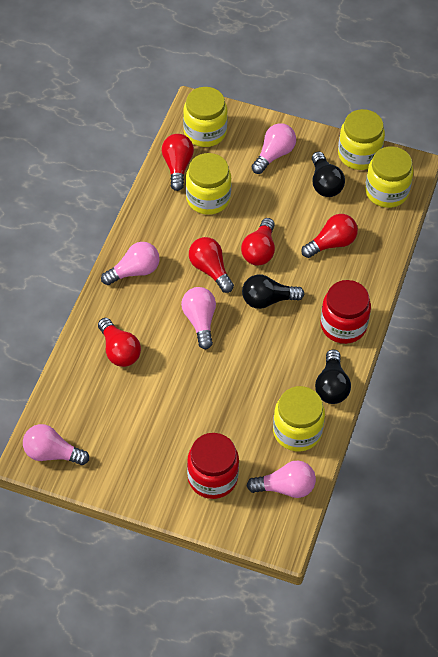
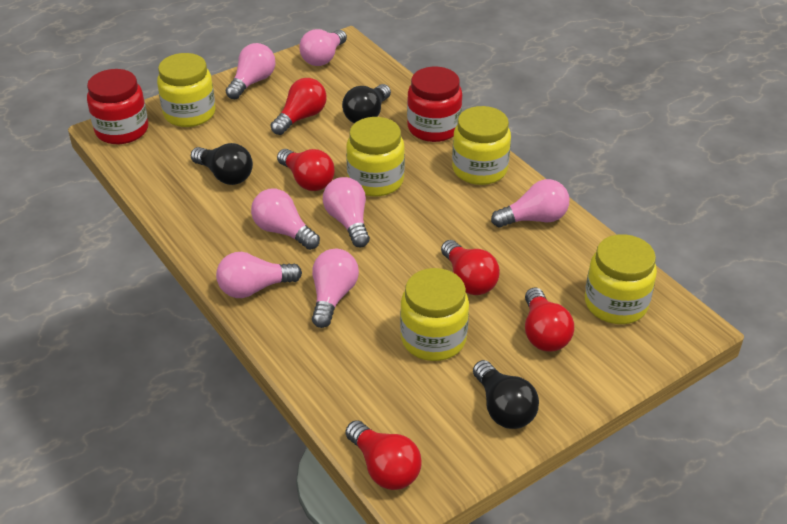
pink light bulb: 5 -> 7

